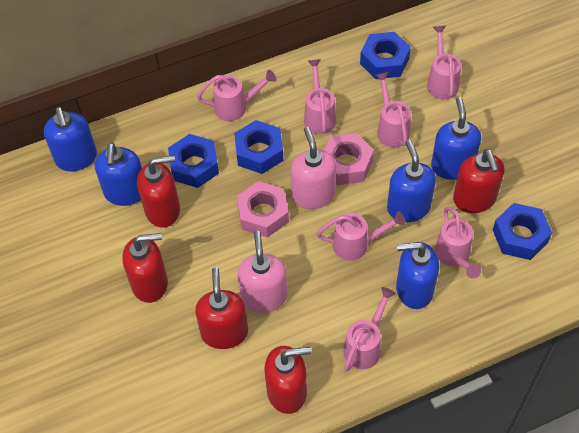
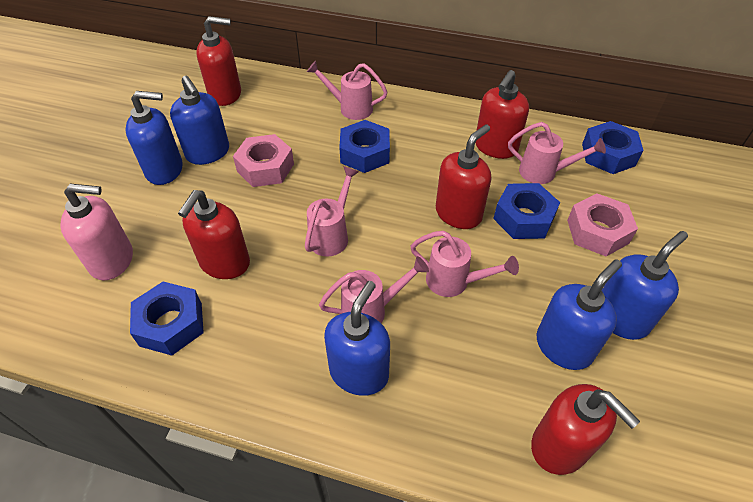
pink soap dispenser: 2 -> 1
pink watering can: 7 -> 5

